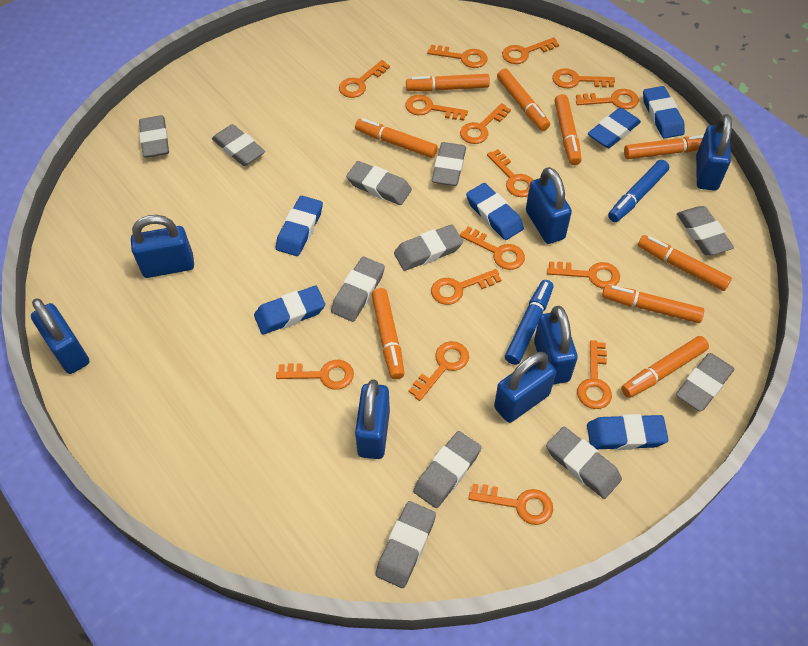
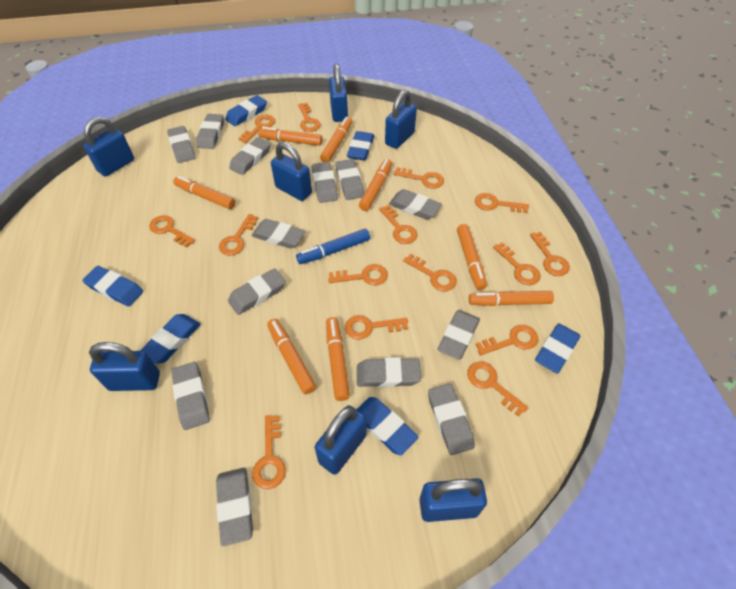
blue marker: 2 -> 1
grey eraser: 11 -> 13
orange marker: 9 -> 8

